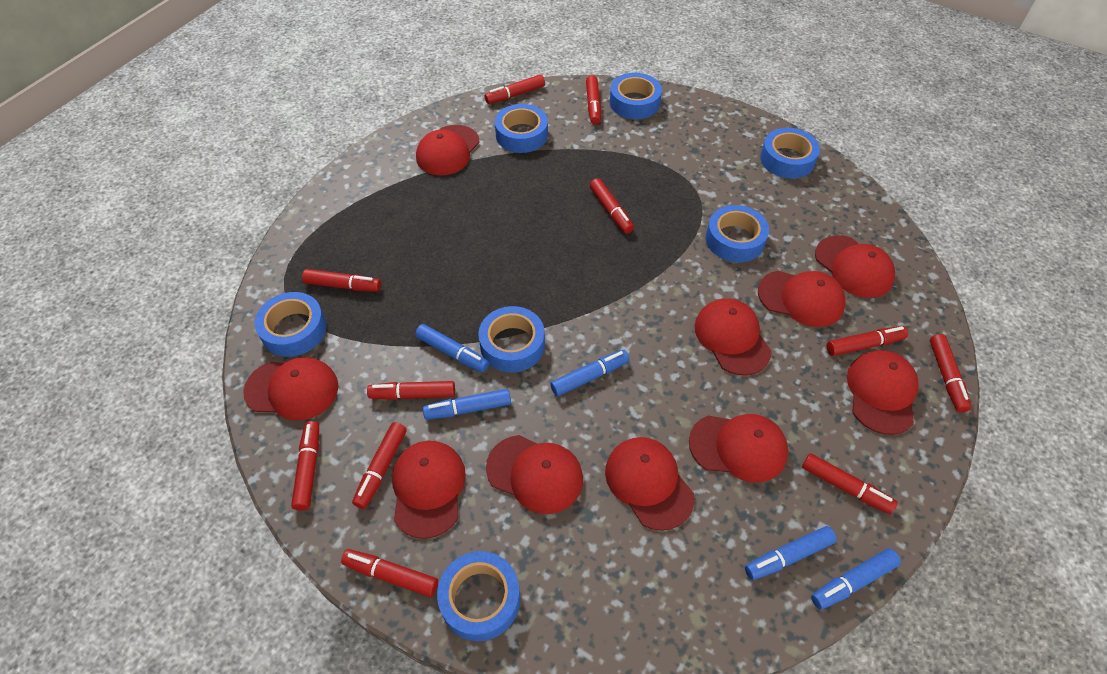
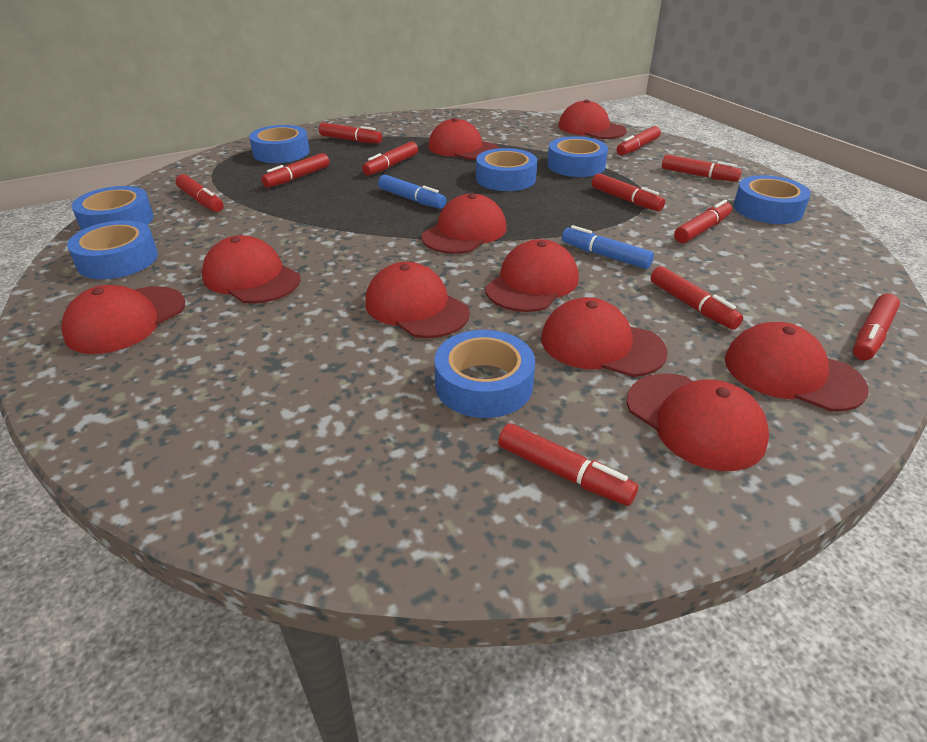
blue marker: 5 -> 2

